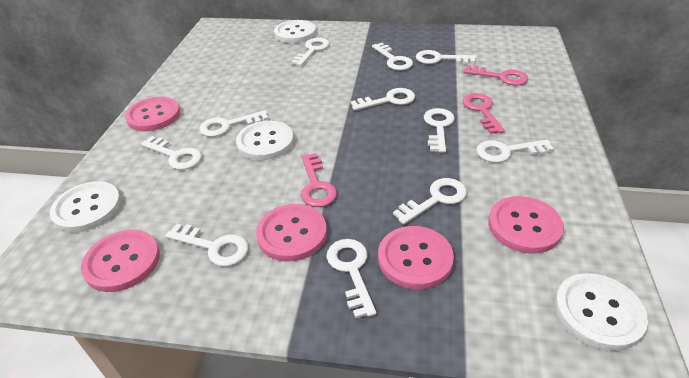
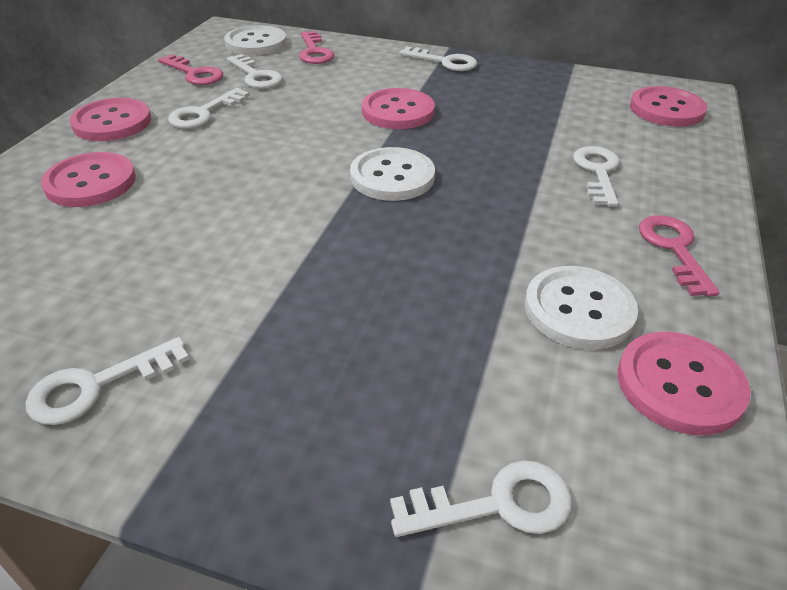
white button: 4 -> 3
white key: 11 -> 6

